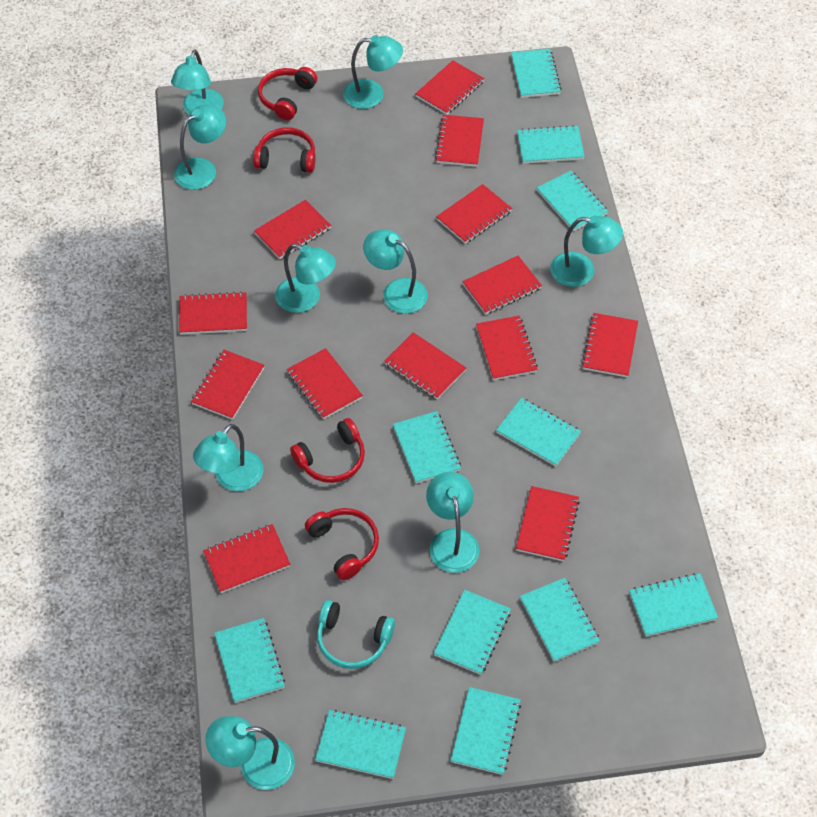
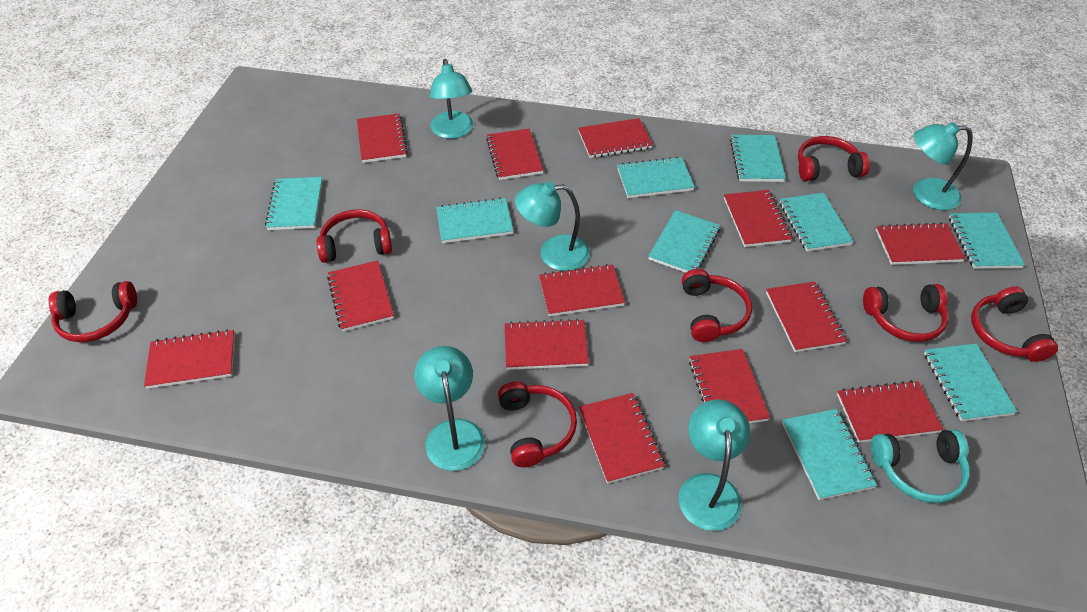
red headphones: 4 -> 7
turquoise lamp: 9 -> 5
turquoise notebook: 11 -> 9

